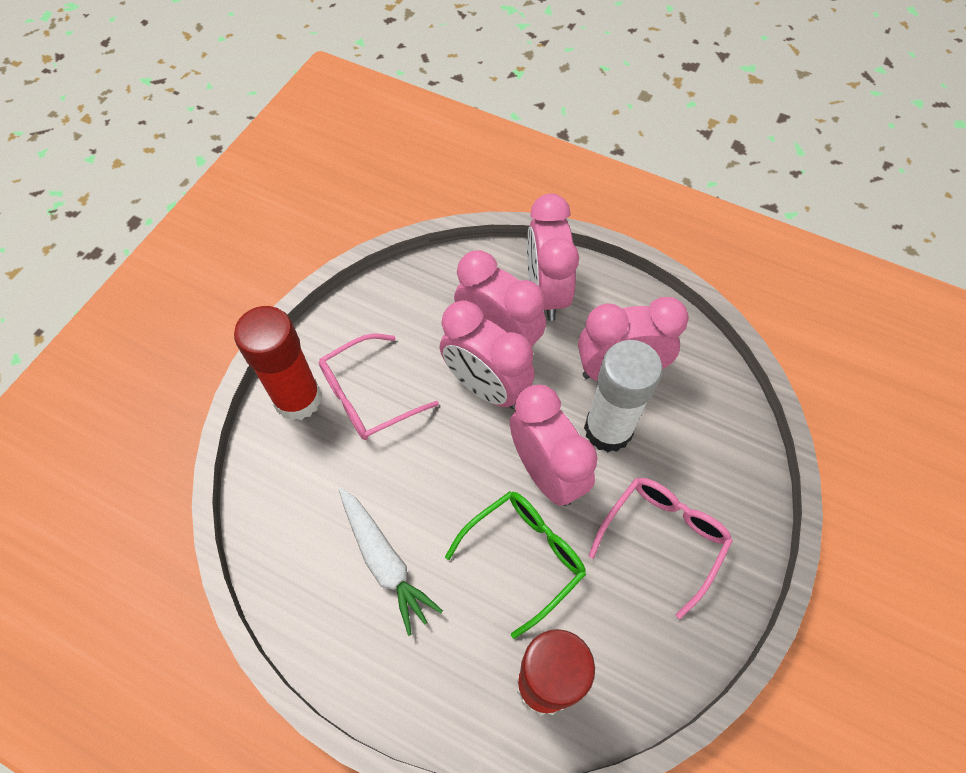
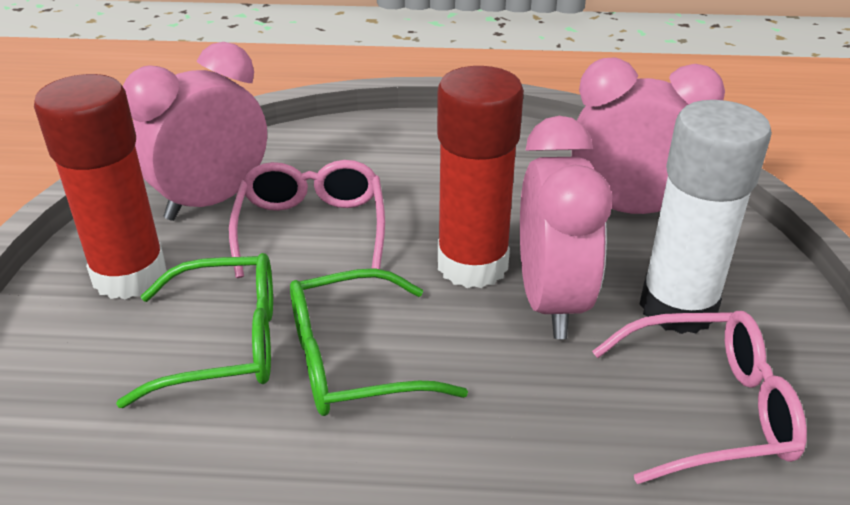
green glasses: 1 -> 2
pink clock: 5 -> 3
white carrot: 1 -> 0

